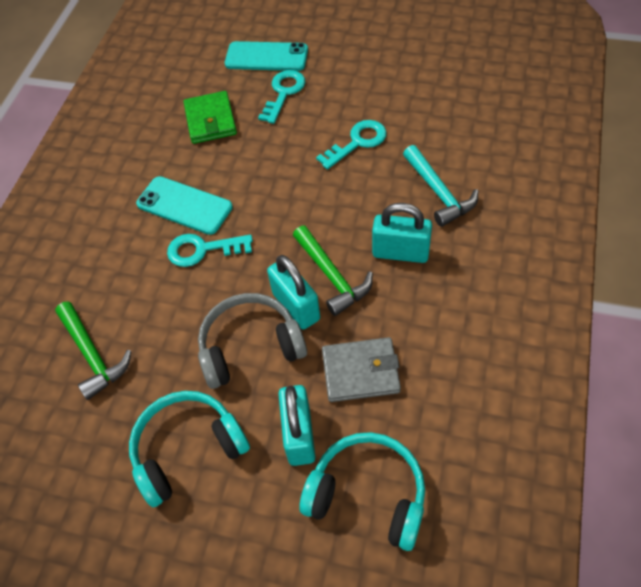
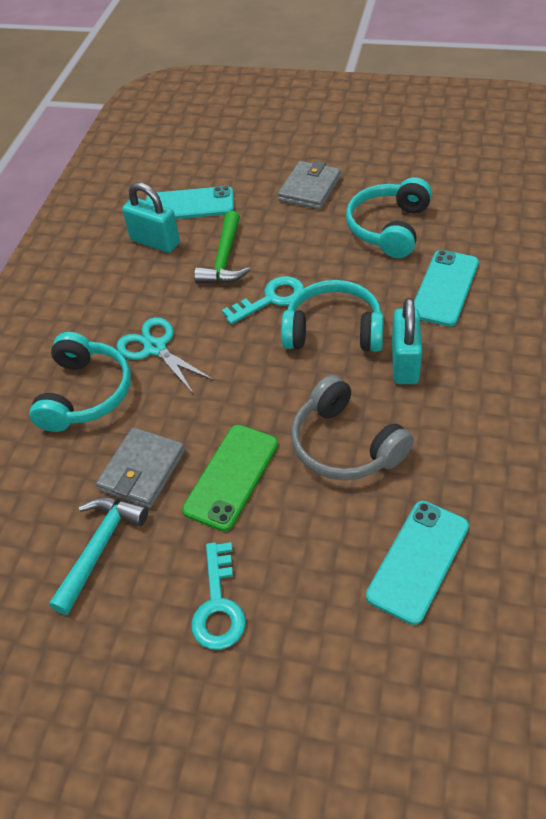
green hammer: 2 -> 1
green phone: 0 -> 1
green wallet: 1 -> 0
grey wallet: 1 -> 2
turquoise headphones: 2 -> 3
turquoise key: 3 -> 2
turquoise padlock: 3 -> 2
turquoise phone: 2 -> 3
turquoise scissors: 0 -> 1

